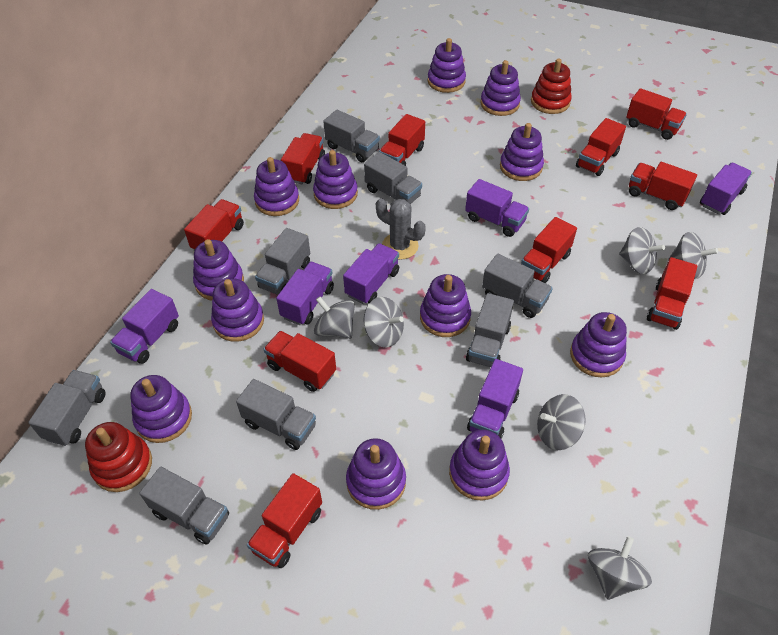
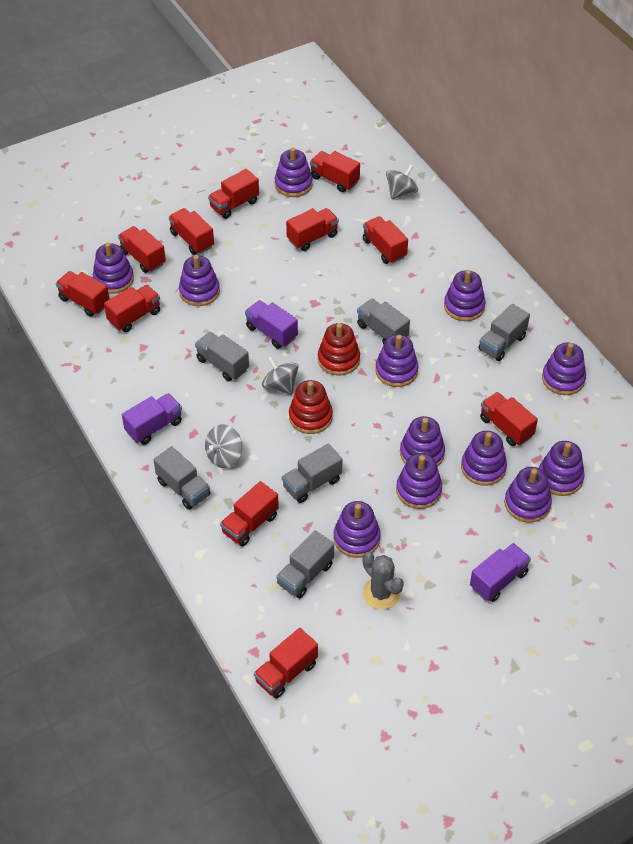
grey spinning top: 6 -> 3
grey truck: 8 -> 6
purple truck: 6 -> 3
red truck: 10 -> 11

